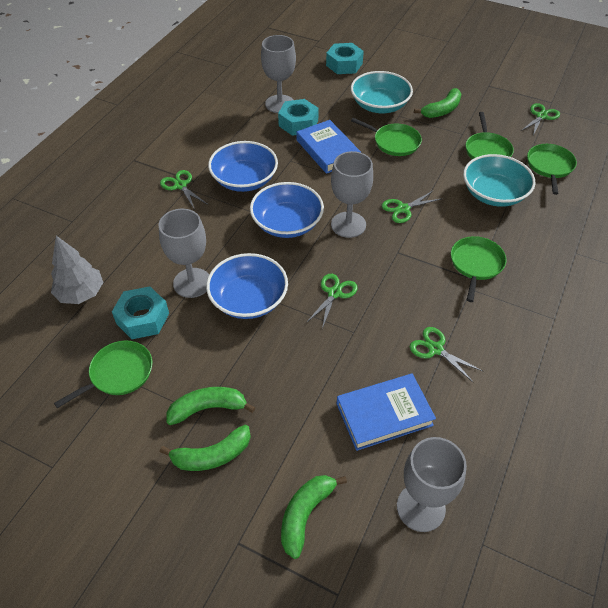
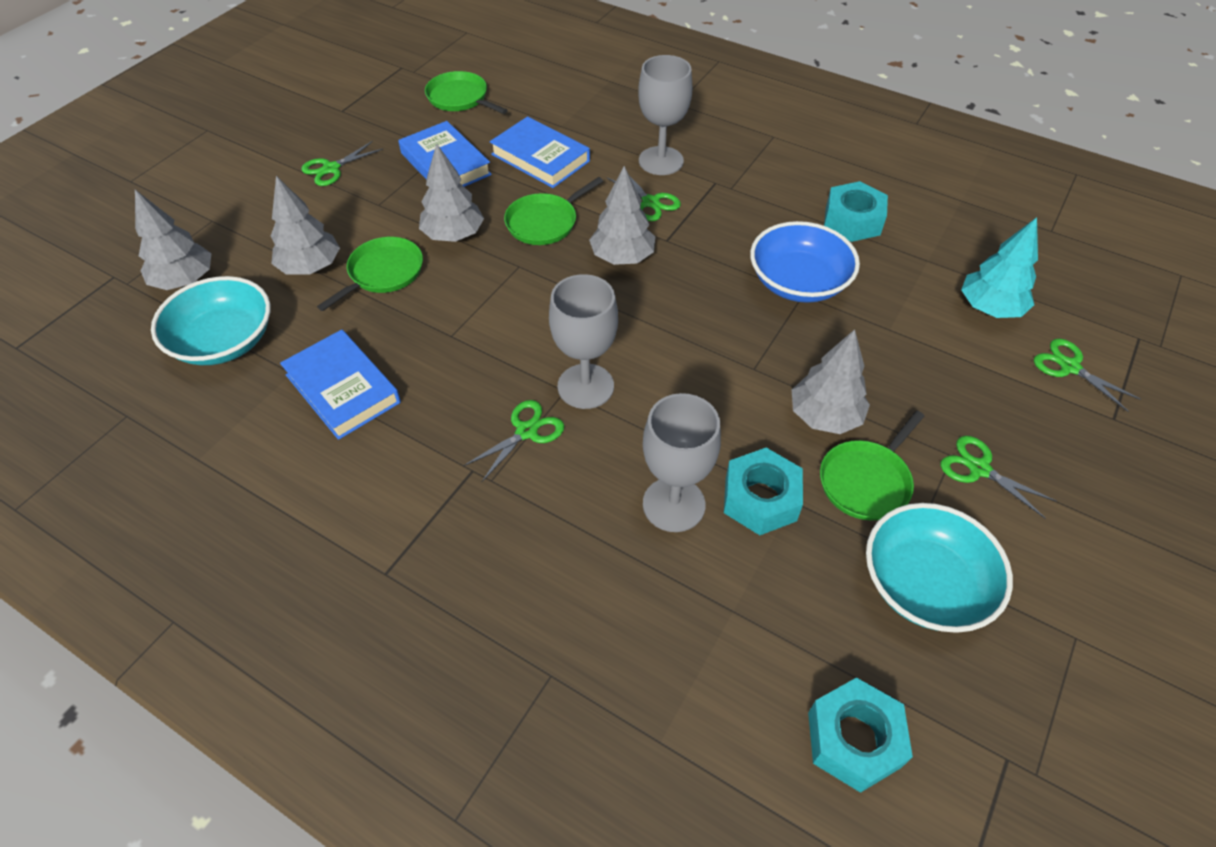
blue book: 2 -> 3
blue bowl: 3 -> 1
green banana: 4 -> 0
green pan: 5 -> 4
grey goblet: 4 -> 3
grey tree: 1 -> 5
turquoise tree: 0 -> 1

